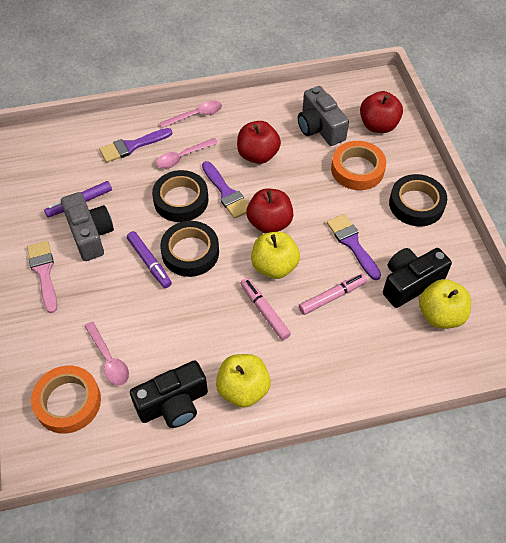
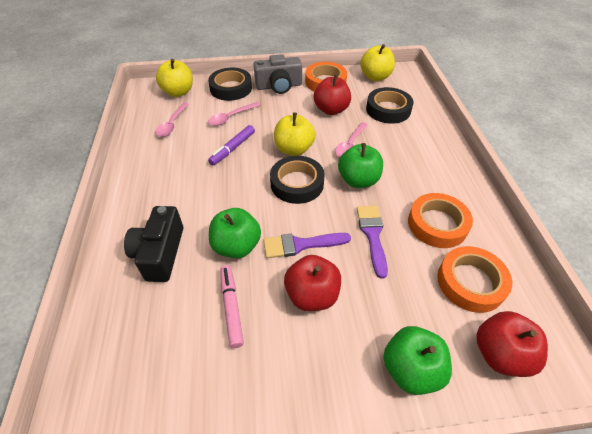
black camera: 2 -> 1
green apple: 0 -> 3
grey camera: 2 -> 1
orange tape: 2 -> 3
pink brush: 1 -> 0
pink marker: 2 -> 1
purple brush: 3 -> 2
purple marker: 2 -> 1

